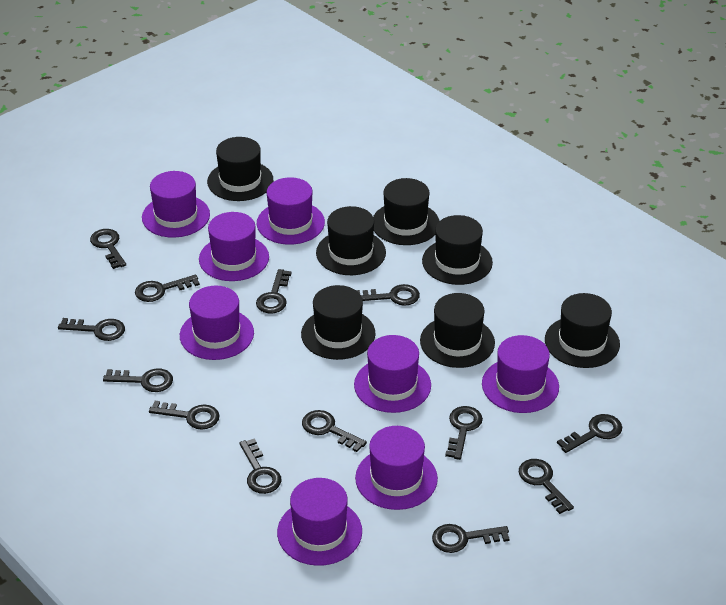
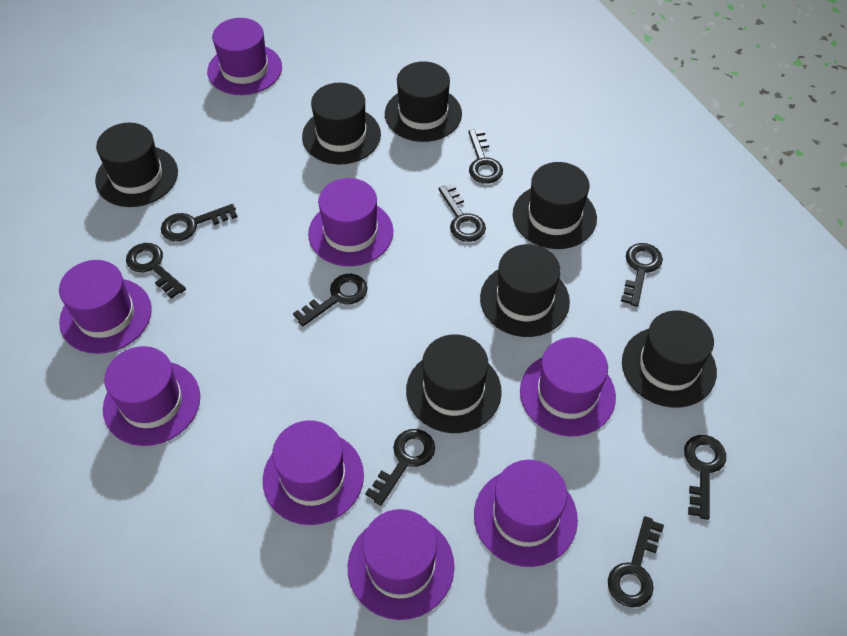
black key: 13 -> 9

